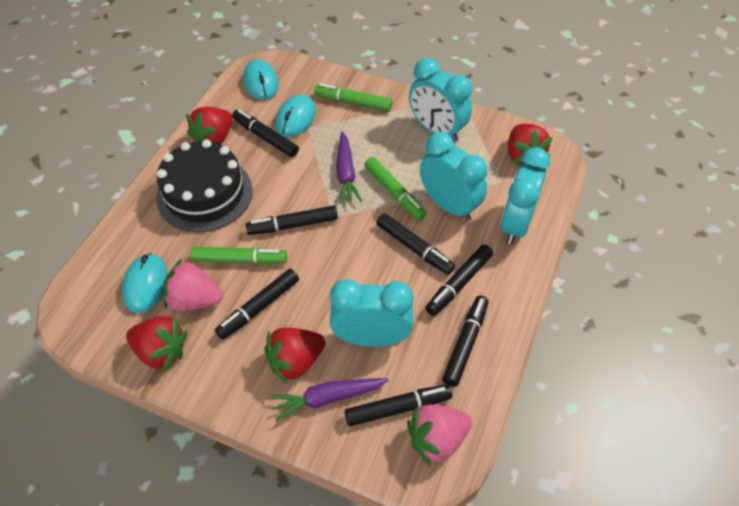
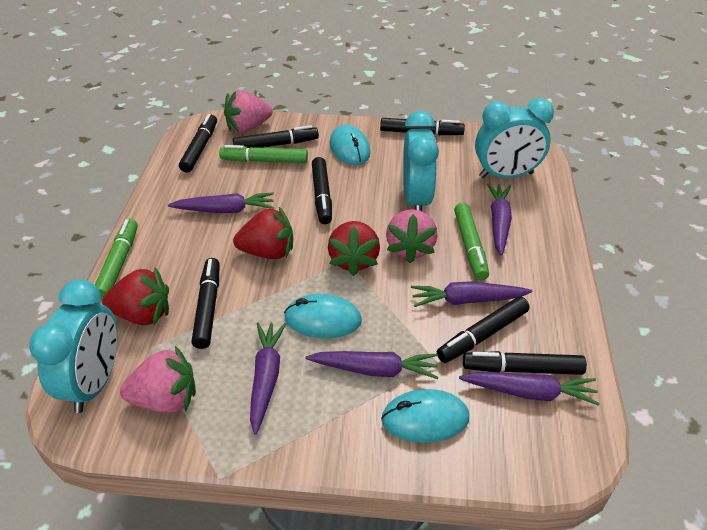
black cake: 1 -> 0
pink strawberry: 2 -> 3
purple carrot: 2 -> 6
red strawberry: 4 -> 3
turquoise clock: 4 -> 3

